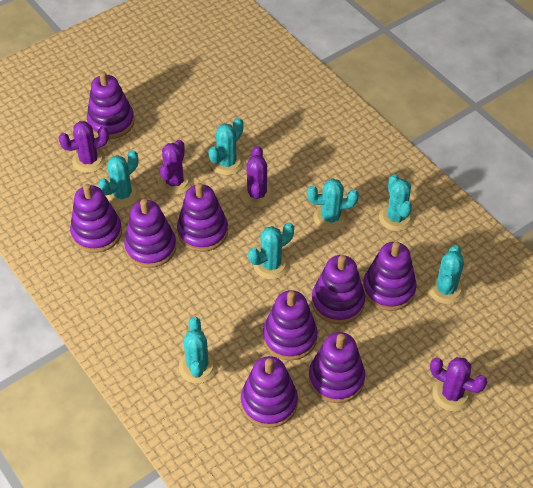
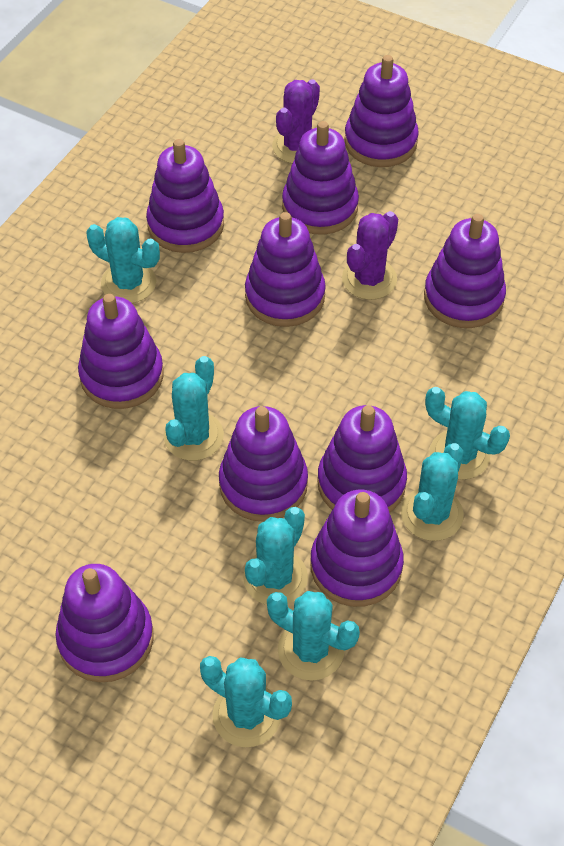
purple cactus: 4 -> 2
purple stacking toy: 9 -> 10

